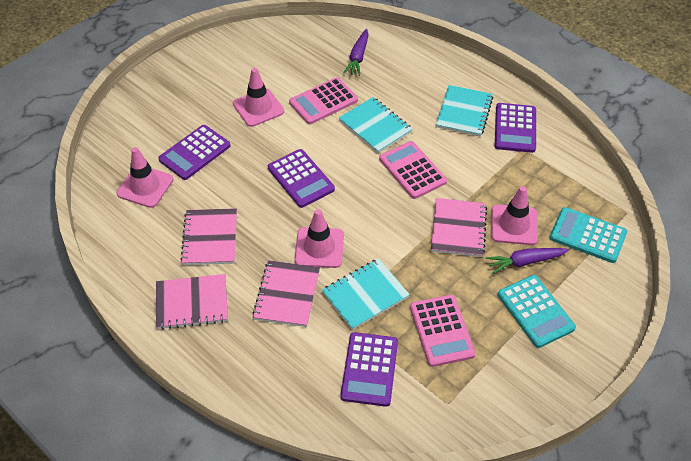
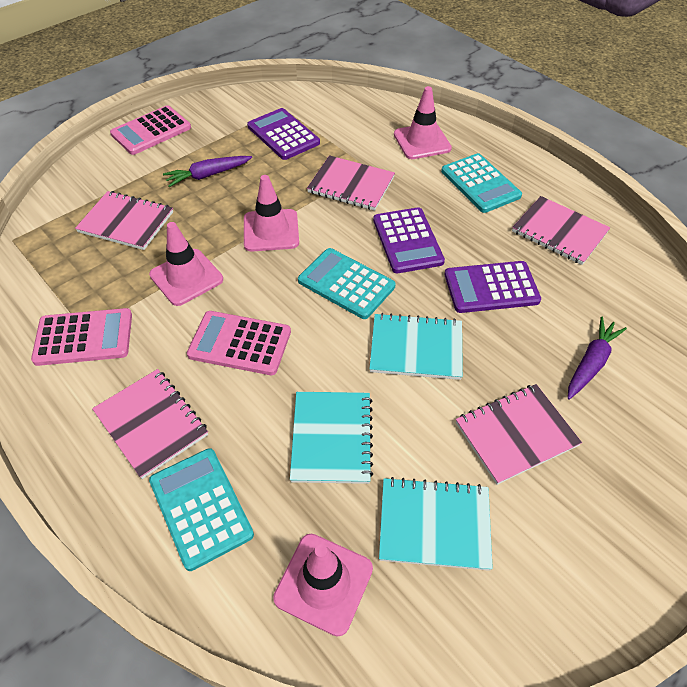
pink notebook: 4 -> 5
purple calculator: 4 -> 3
turquoise calculator: 2 -> 3

